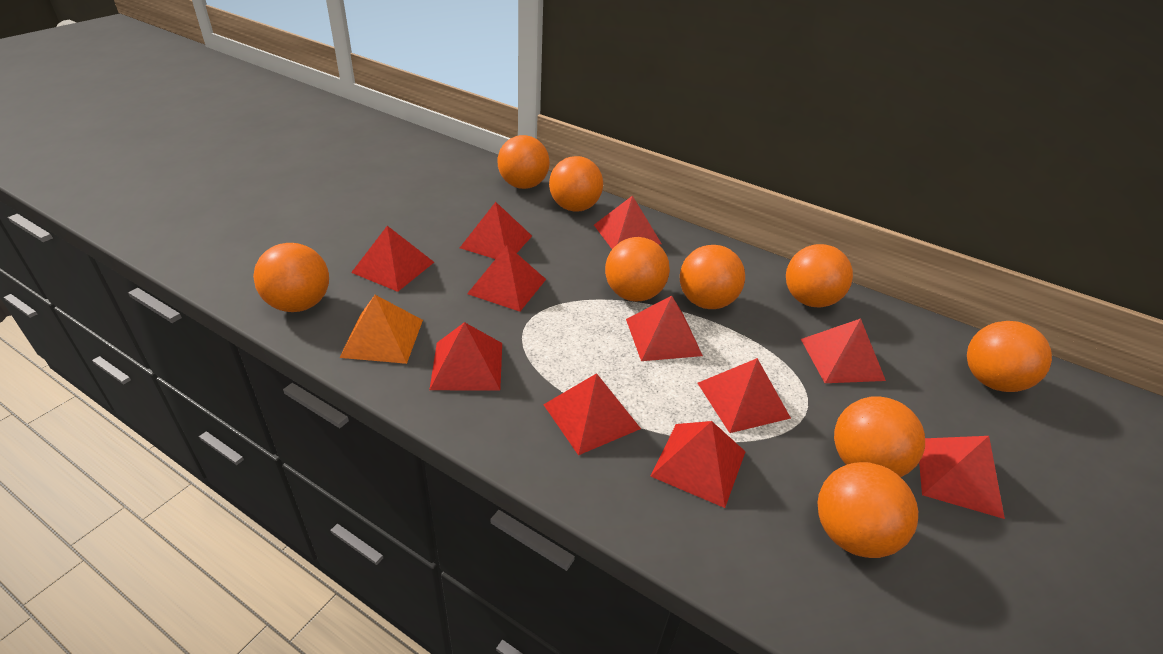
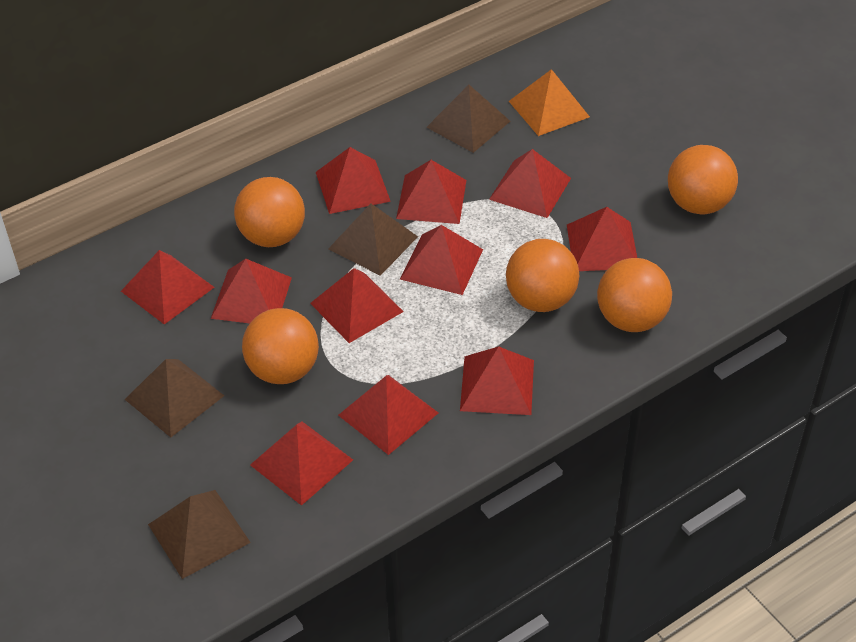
brown pyramid: 0 -> 4
orange ball: 9 -> 5

